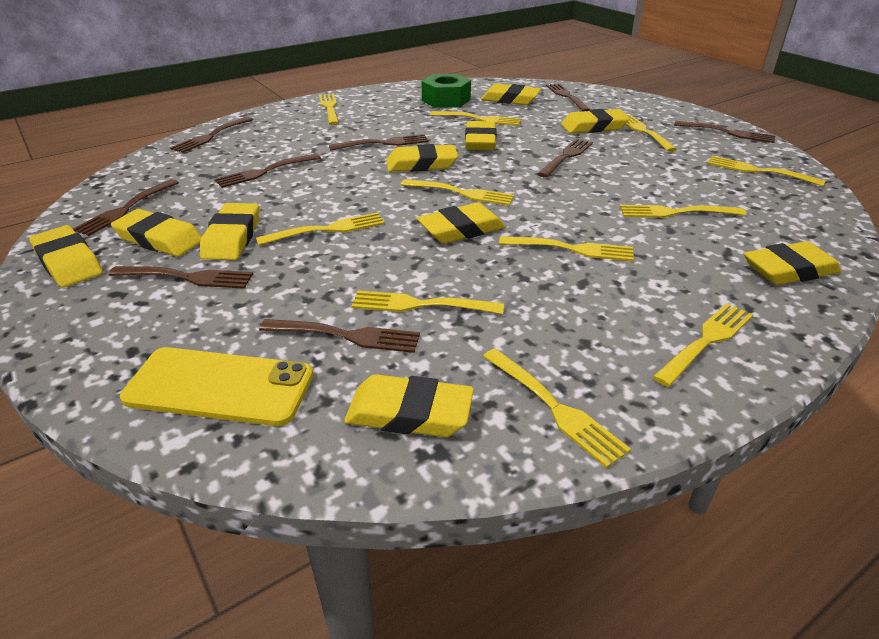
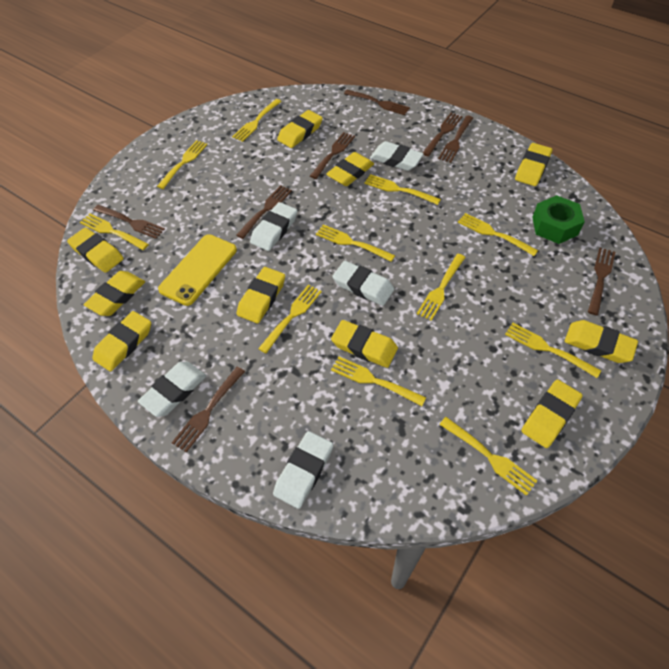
brown fork: 9 -> 8
white eraser: 0 -> 5

